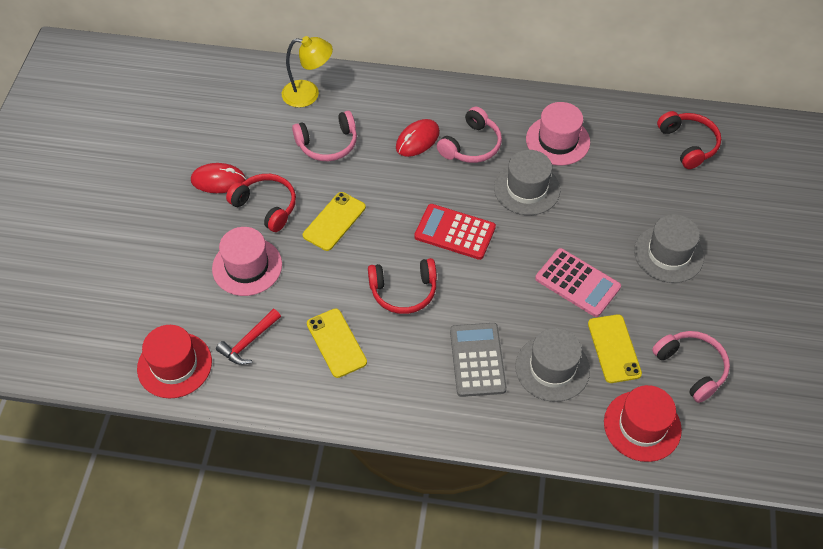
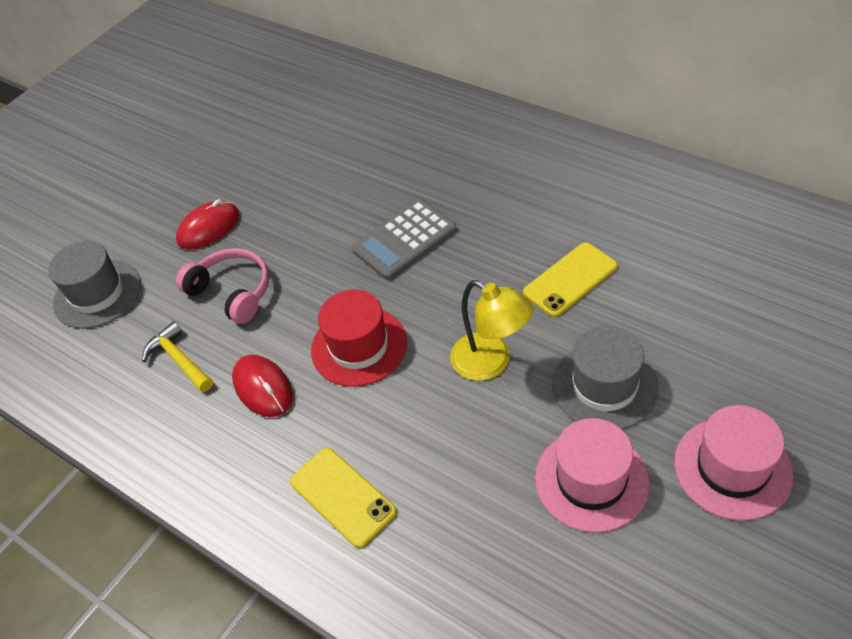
grey hat: 3 -> 2
pink calculator: 1 -> 0
pink headphones: 3 -> 1
red calculator: 1 -> 0
red hammer: 1 -> 0
red hat: 2 -> 1
red headphones: 3 -> 0
yellow hammer: 0 -> 1
yellow phone: 3 -> 2

